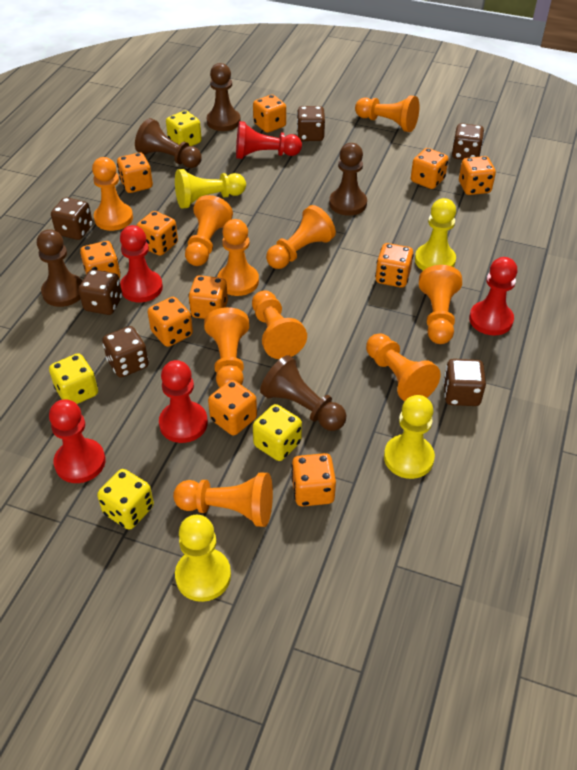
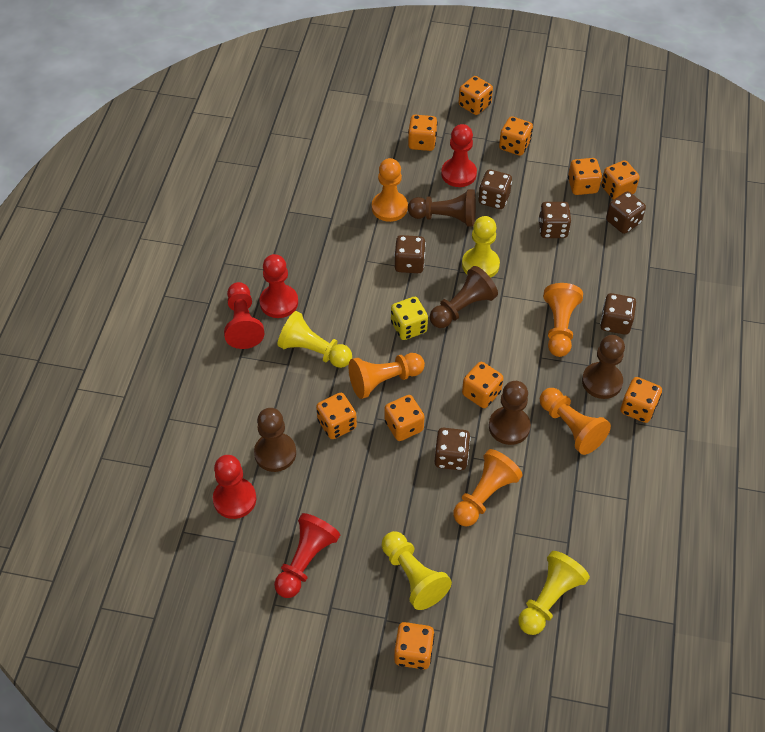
orange dice: 11 -> 10
orange pawn: 10 -> 5
yellow dice: 4 -> 1

